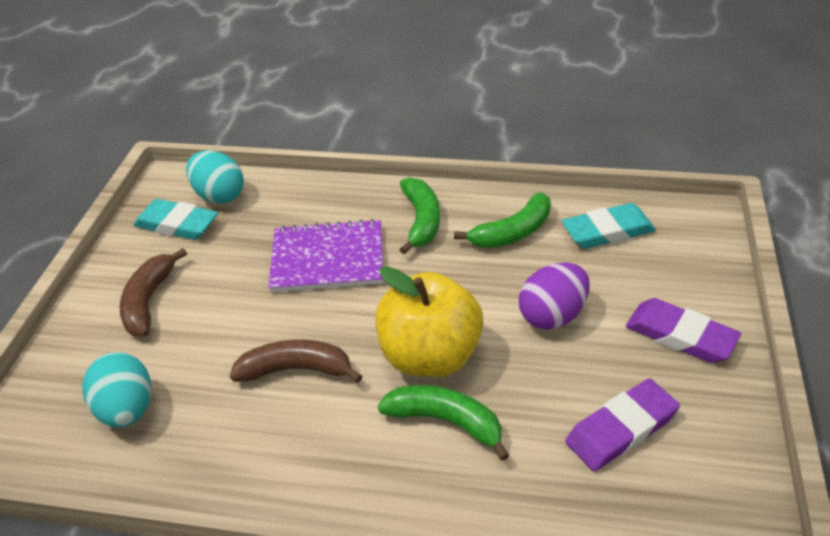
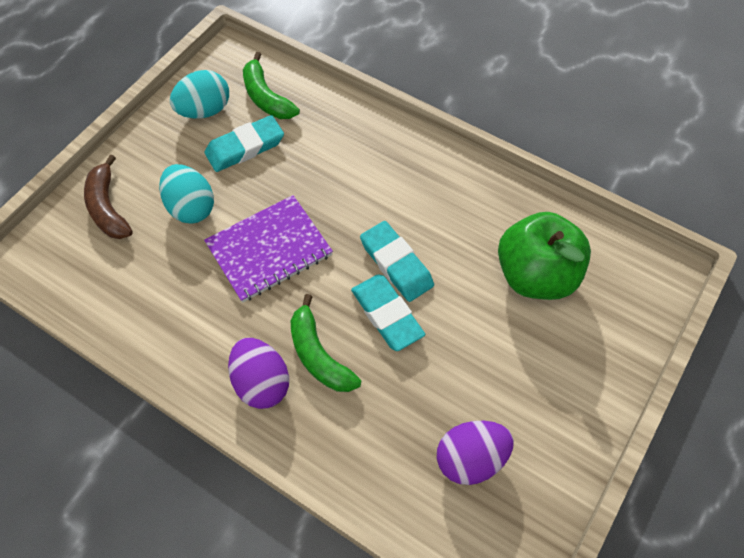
brown banana: 2 -> 1
green apple: 0 -> 1
green banana: 3 -> 2
purple egg: 1 -> 2
purple eraser: 2 -> 0
turquoise eraser: 2 -> 3
yellow apple: 1 -> 0

